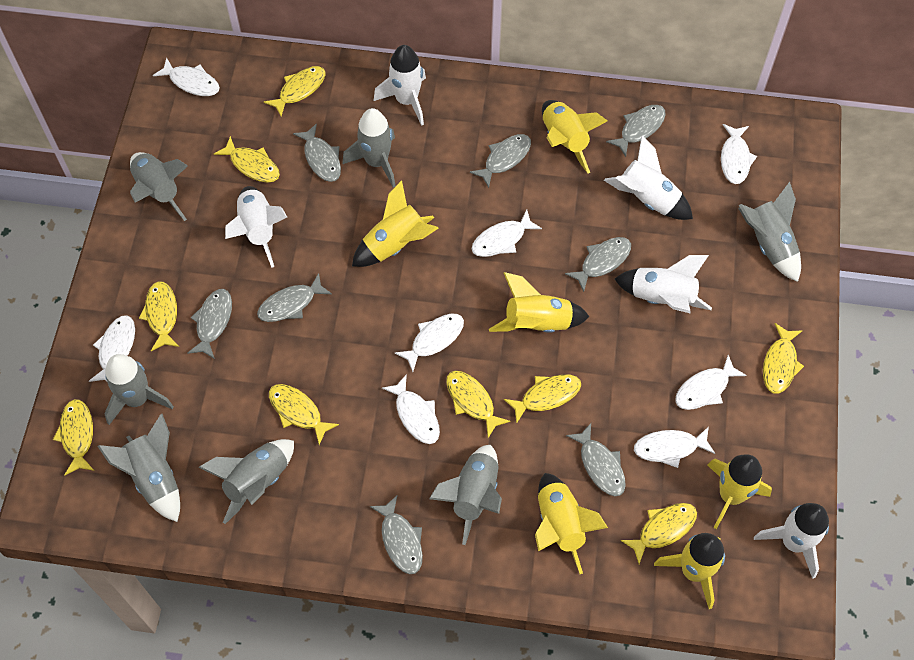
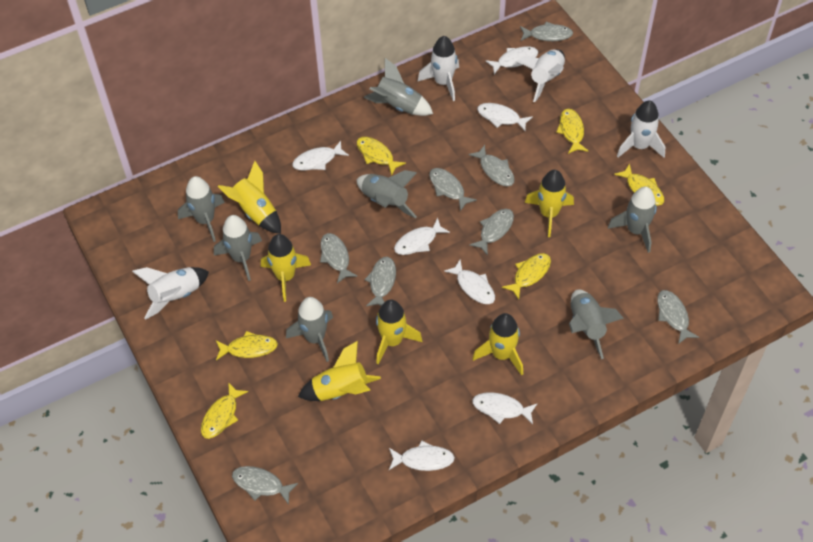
white fish: 8 -> 7
white rocket: 5 -> 4
yellow fish: 9 -> 6

